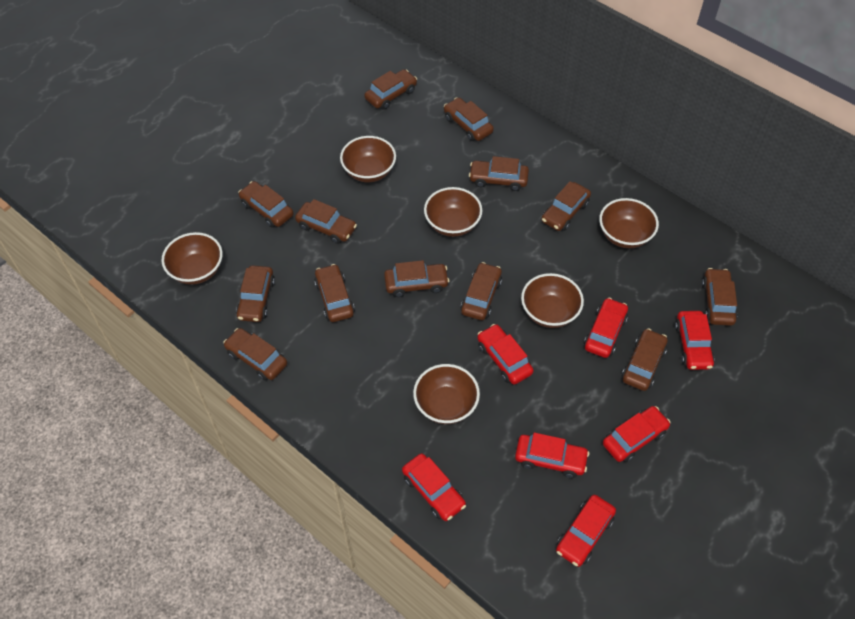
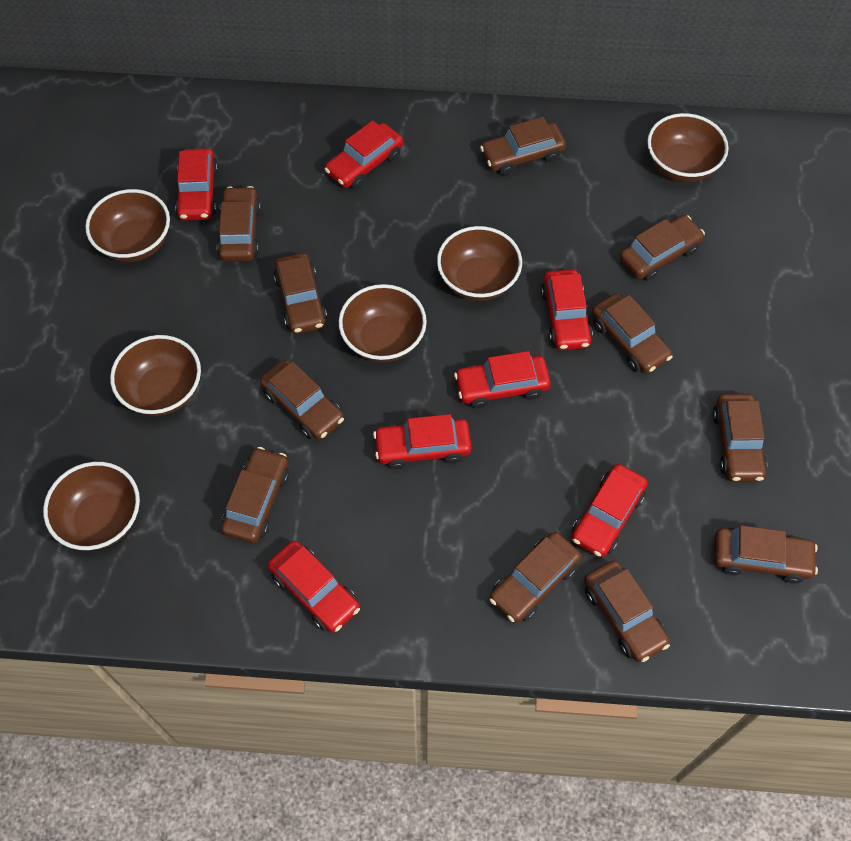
brown car: 13 -> 11

